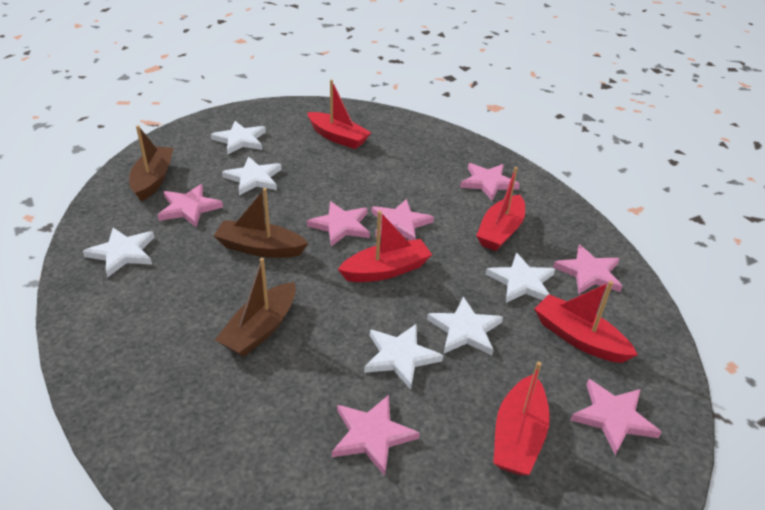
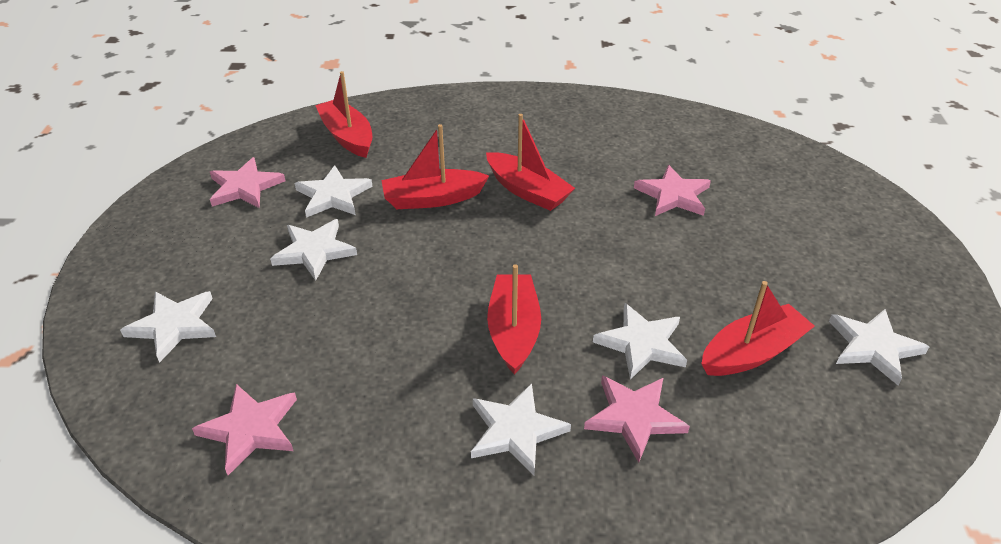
brown boat: 3 -> 0
pink star: 7 -> 4

